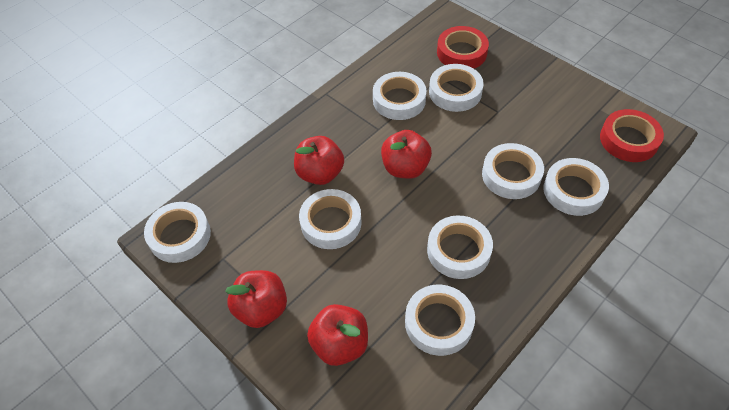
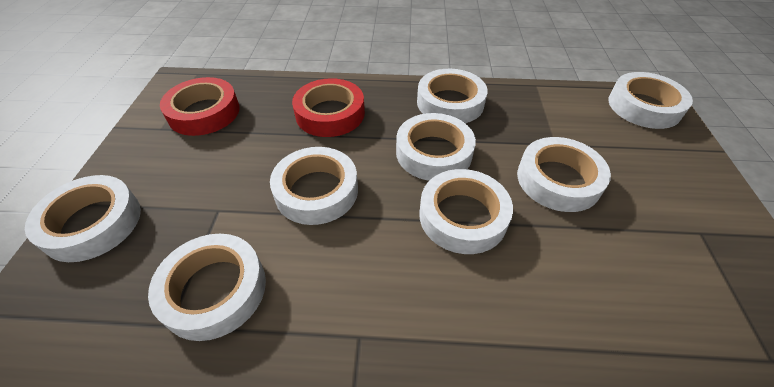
red apple: 4 -> 0

